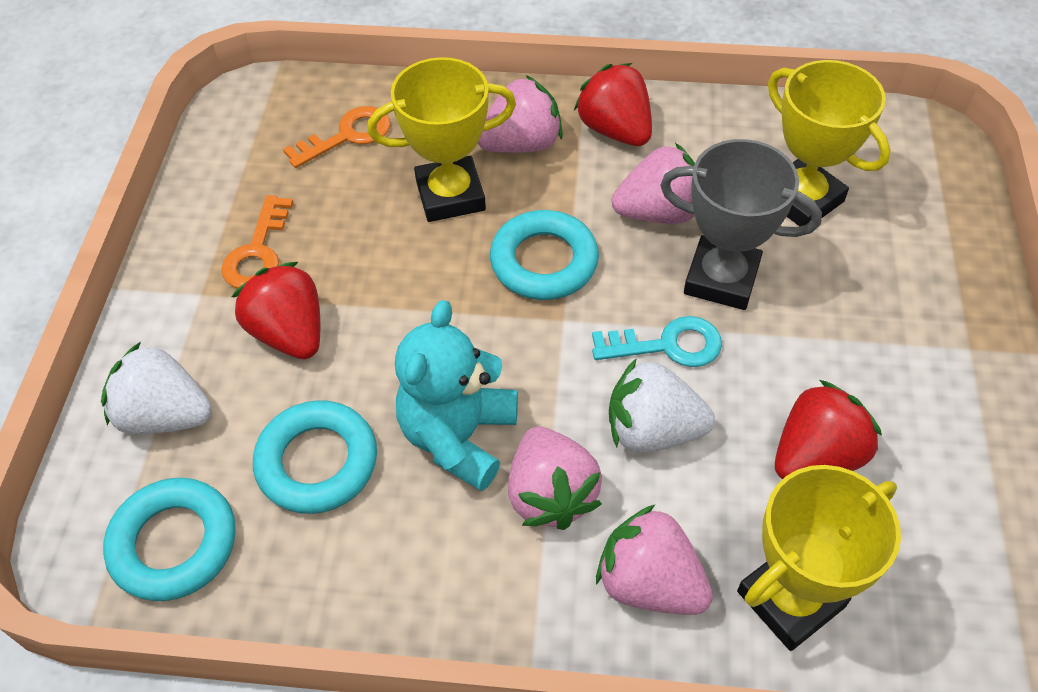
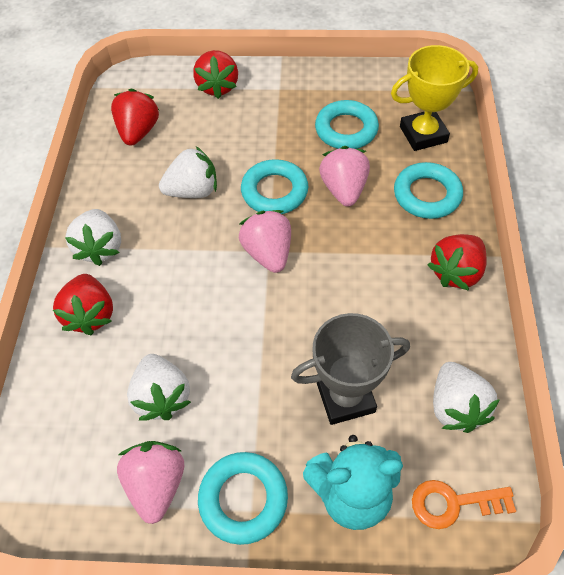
orange key: 2 -> 1
pink strawberry: 4 -> 3
red strawberry: 3 -> 4
turquoise key: 1 -> 0
turquoise ring: 3 -> 4
white strawberry: 2 -> 4
yellow trophy: 3 -> 1

